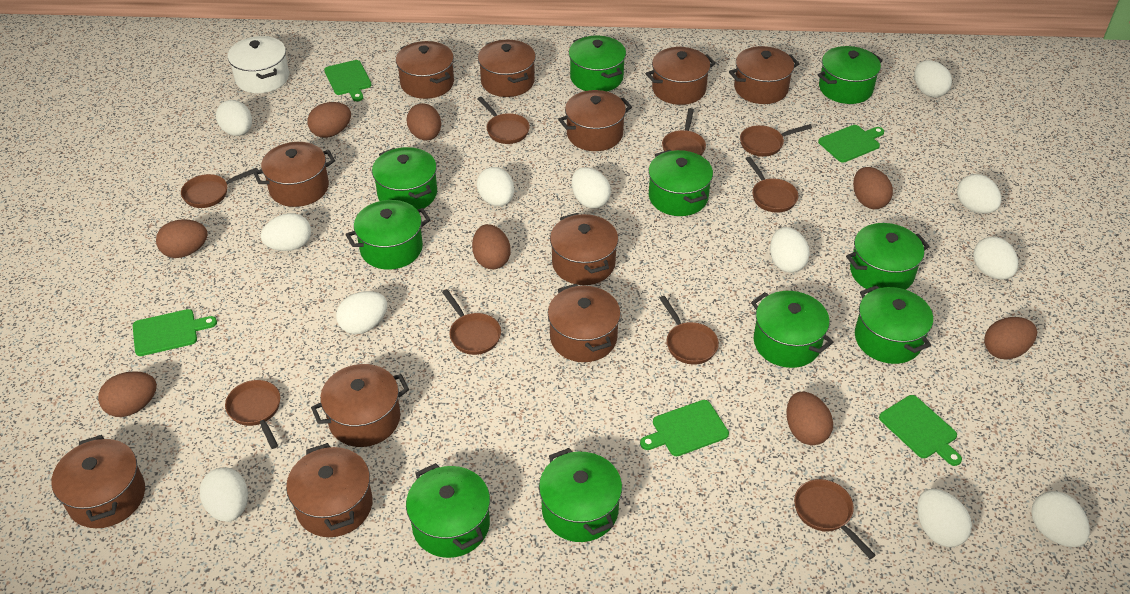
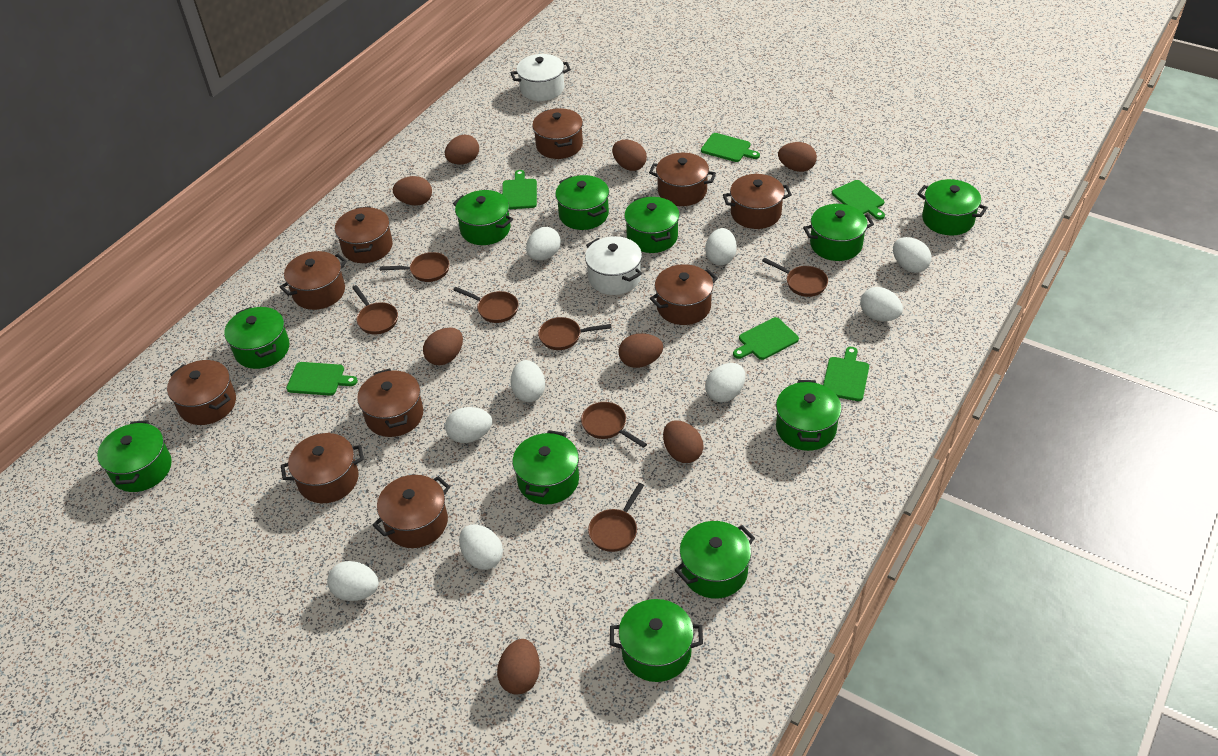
brown pan: 9 -> 7
brown pot: 11 -> 10
green cutting board: 5 -> 6
green pot: 10 -> 11
white egg: 12 -> 9
white pot: 1 -> 2

